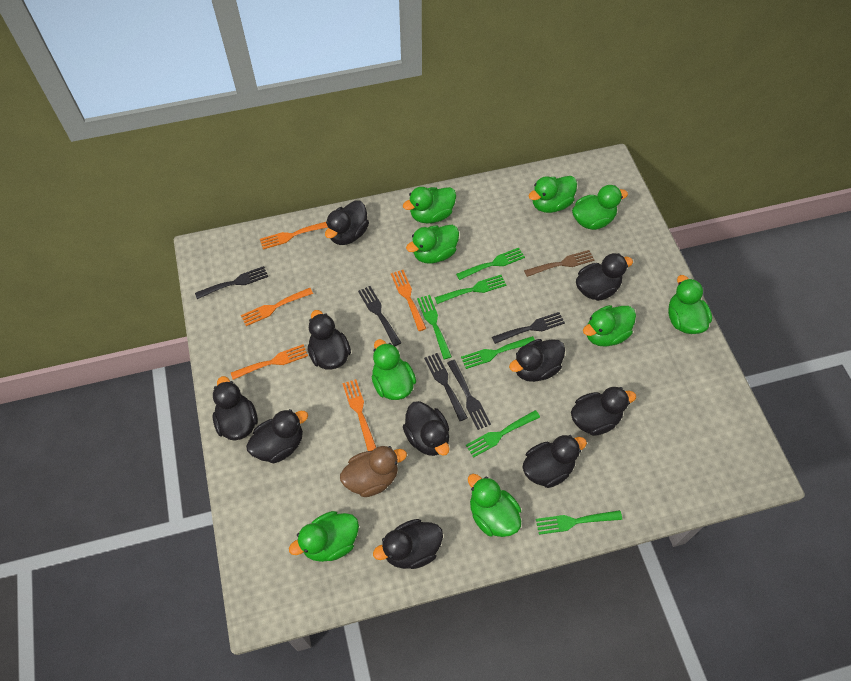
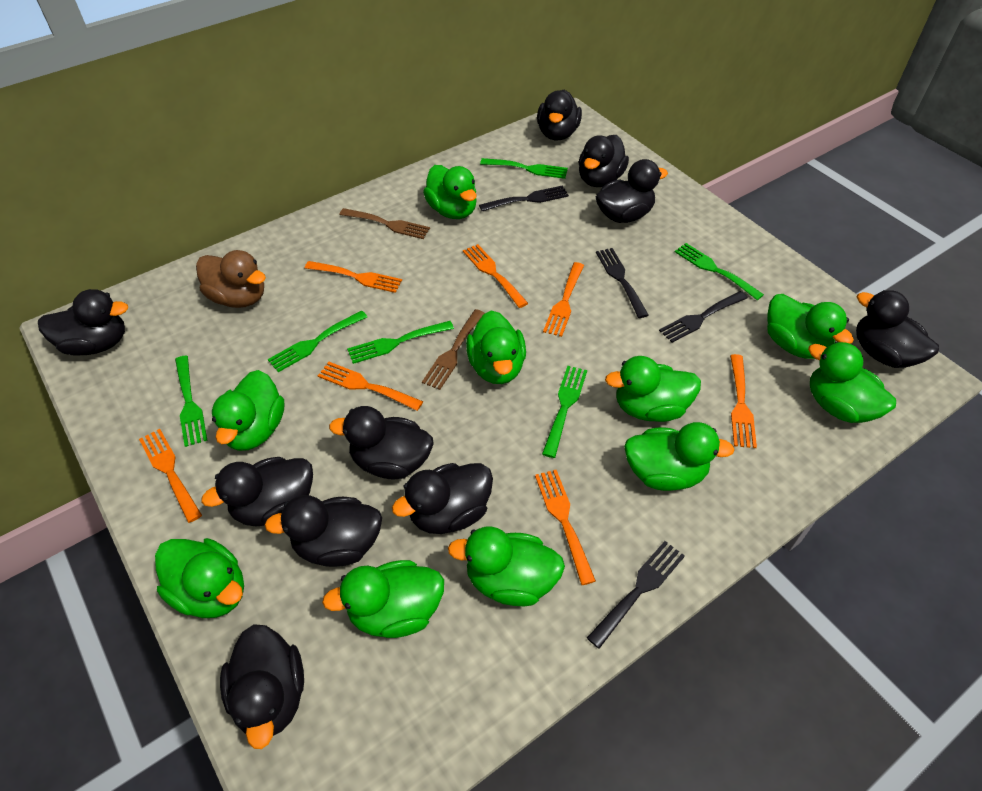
black fork: 5 -> 4
brown fork: 1 -> 2
green duck: 9 -> 10
orange fork: 5 -> 7

